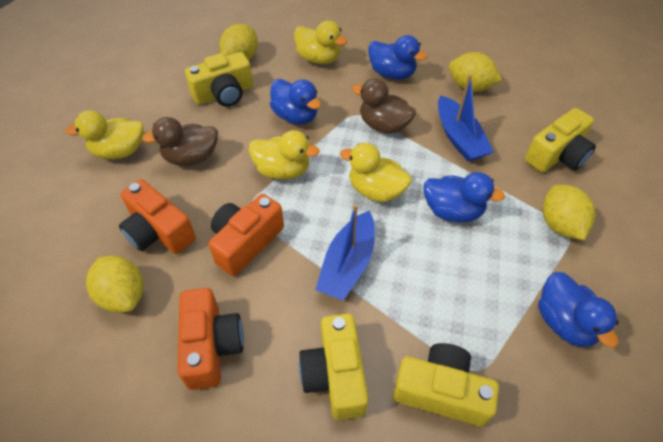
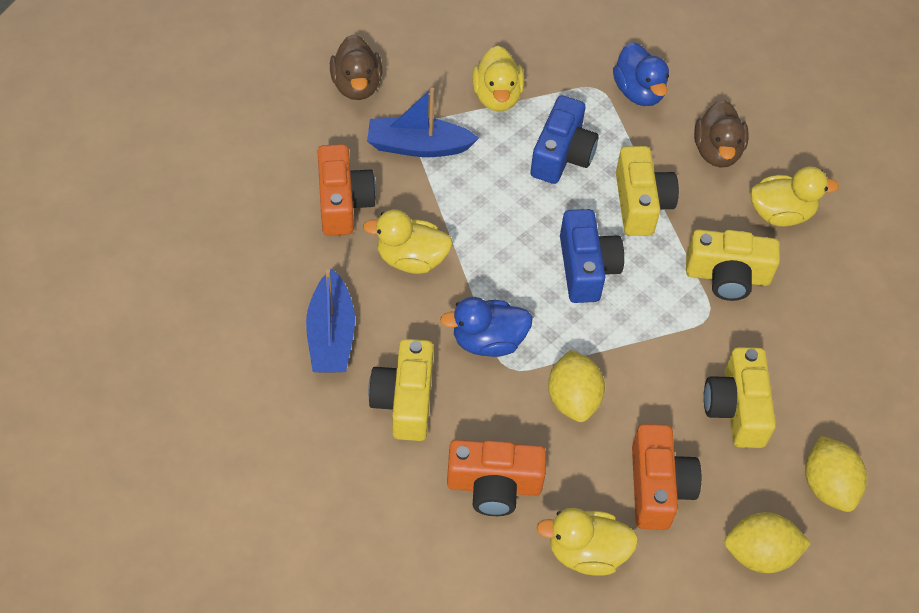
blue camera: 0 -> 2
blue duck: 4 -> 2
yellow lemon: 4 -> 3

